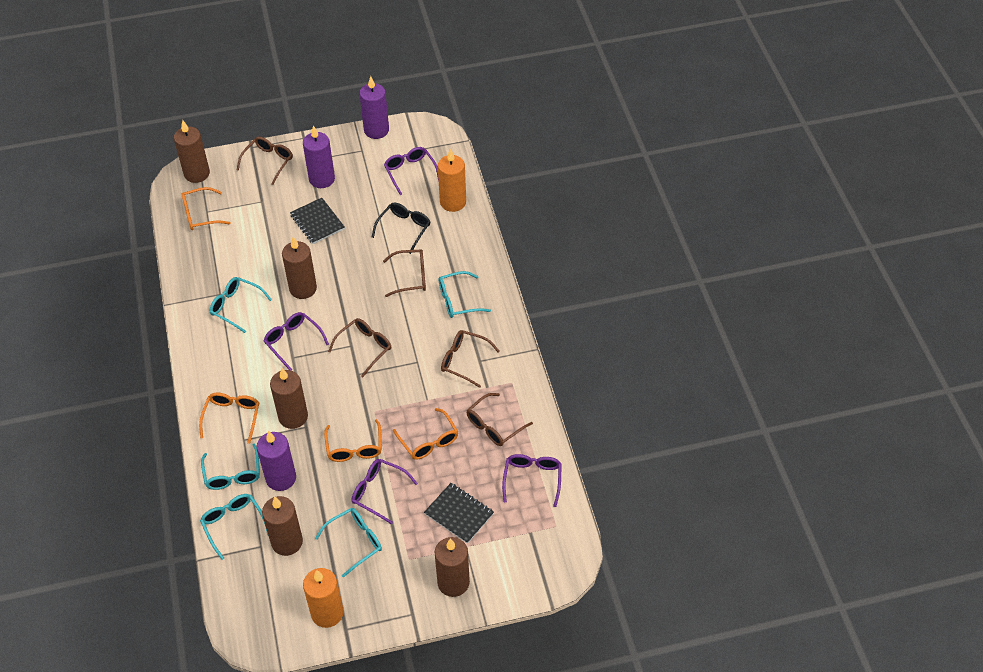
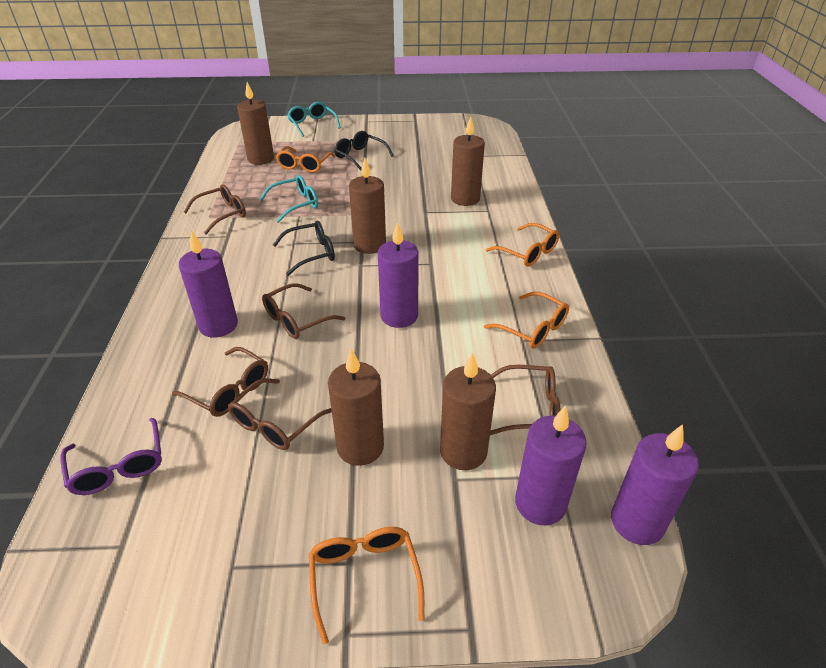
black glasses: 1 -> 2
black notebook: 2 -> 0
orange candle: 2 -> 0
purple candle: 3 -> 4
purple glasses: 4 -> 1
turquoise glasses: 5 -> 2

